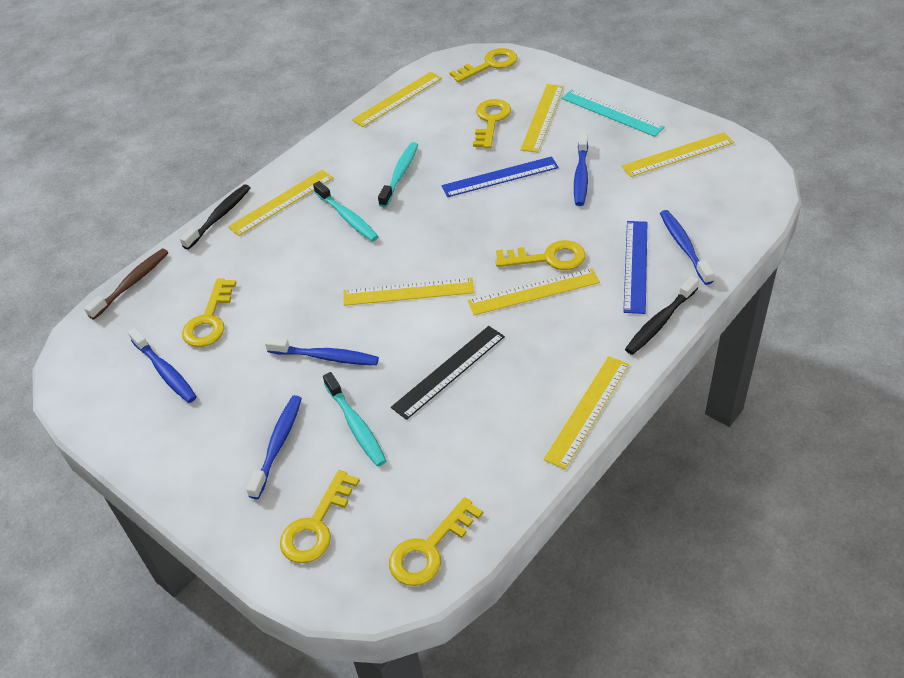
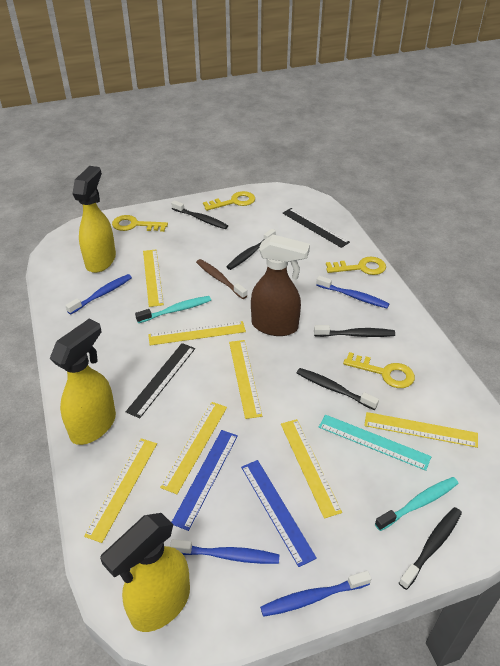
black ruler: 1 -> 2
black toothbrush: 2 -> 5
blue toothbrush: 5 -> 4
brown spray bottle: 0 -> 1
turquoise toothbrush: 3 -> 2
yellow key: 6 -> 4
yellow spray bottle: 0 -> 3

